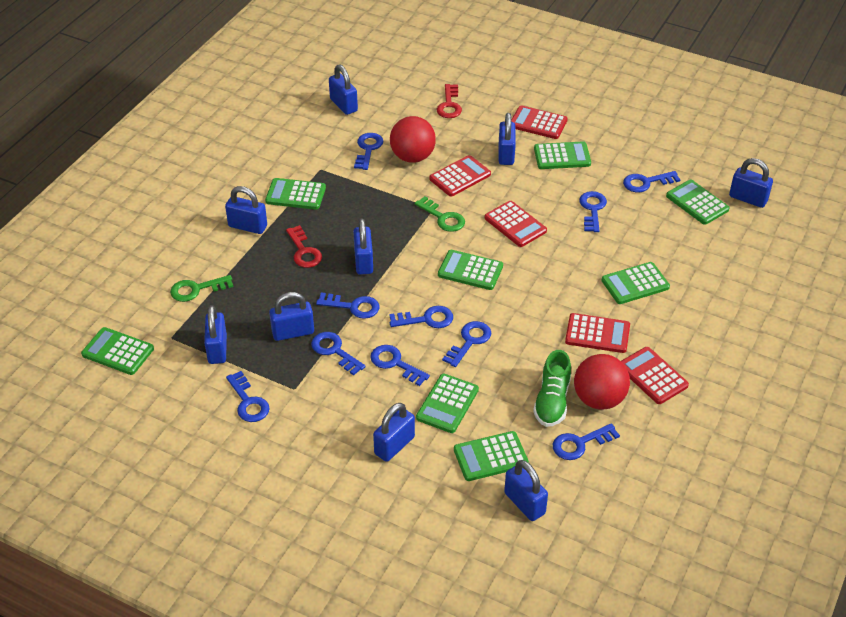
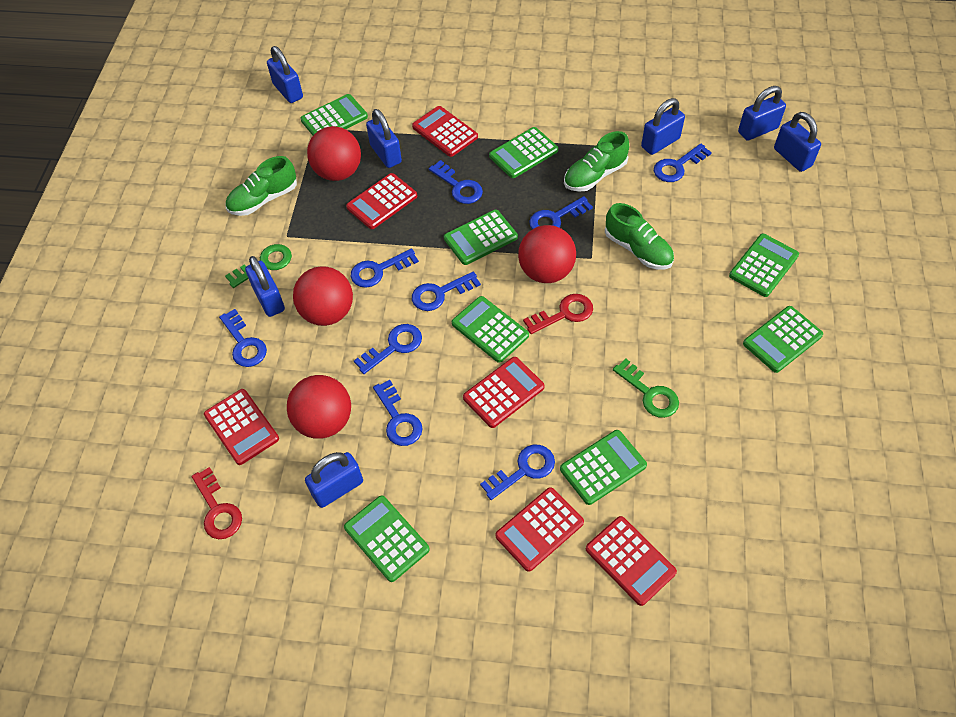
blue key: 10 -> 9
blue padlock: 9 -> 7
green shoe: 1 -> 3
red ball: 2 -> 4
red calculator: 5 -> 6

